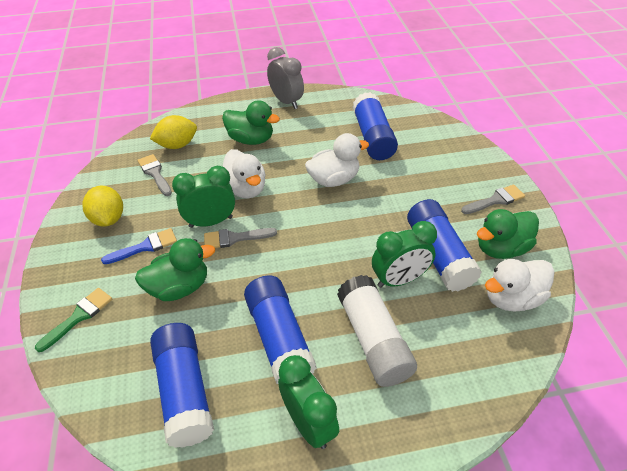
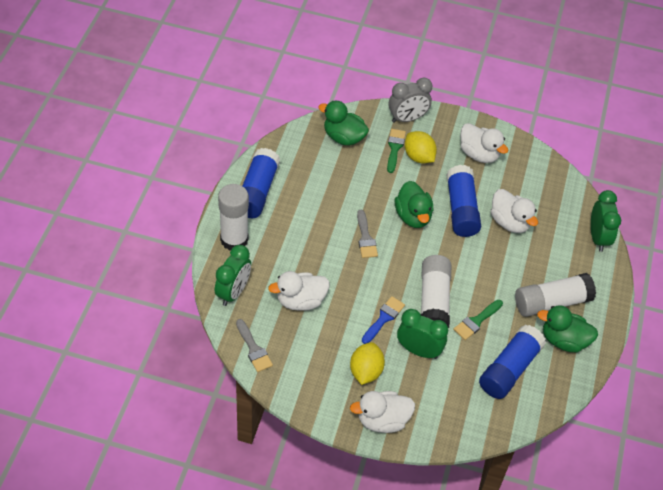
blue glue stick: 4 -> 3
green brush: 1 -> 2
grey brush: 3 -> 2
white duck: 3 -> 4
white glue stick: 1 -> 3

